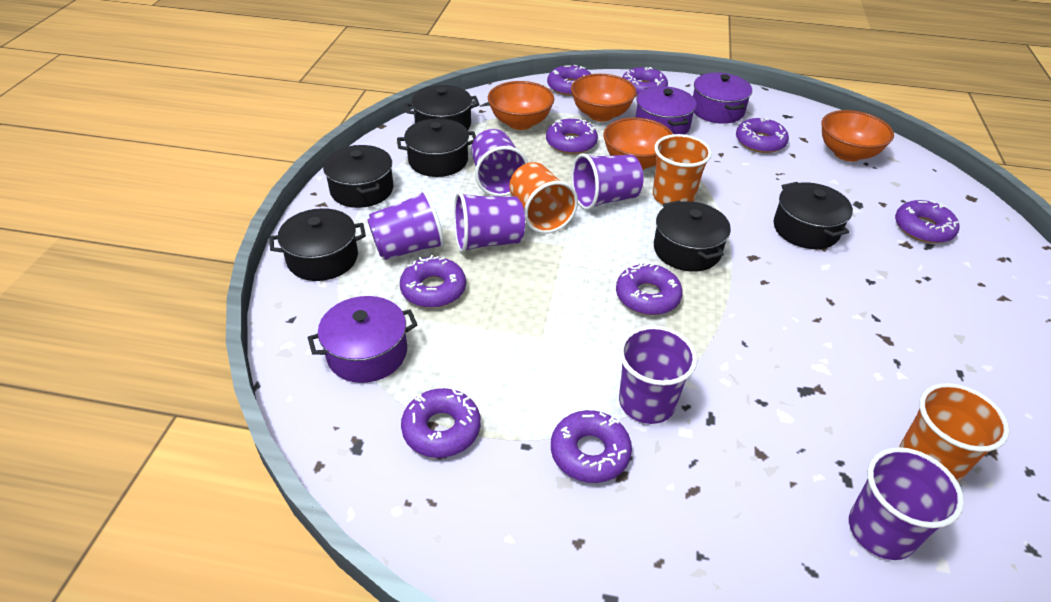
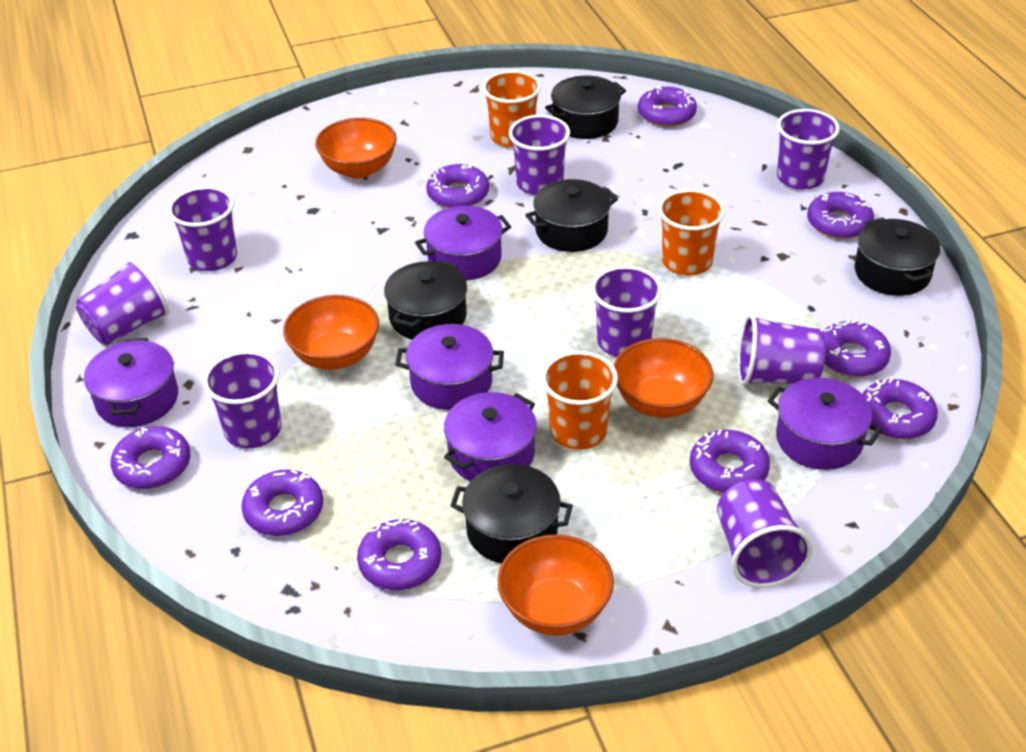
black pot: 6 -> 5
purple cup: 6 -> 8
purple pot: 3 -> 5

